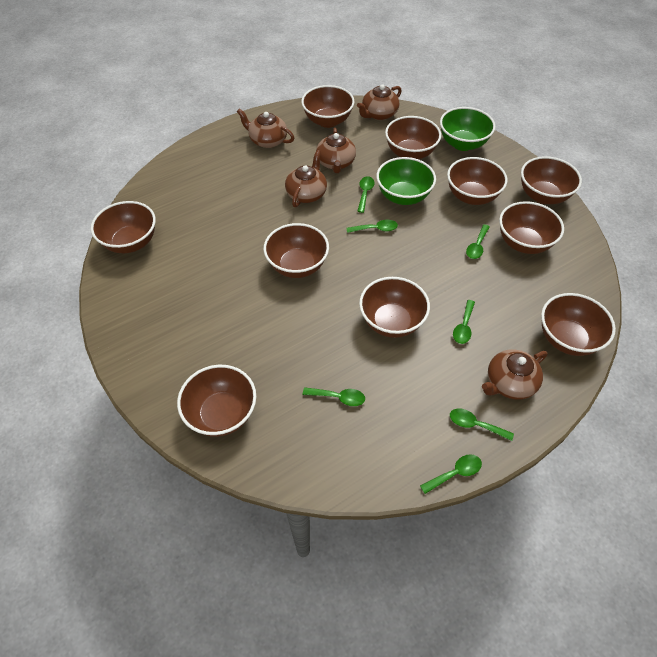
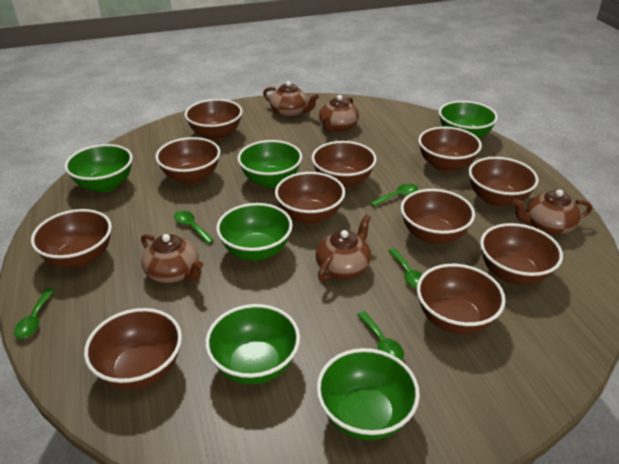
brown bowl: 10 -> 11
green bowl: 2 -> 6
green spoon: 7 -> 5

